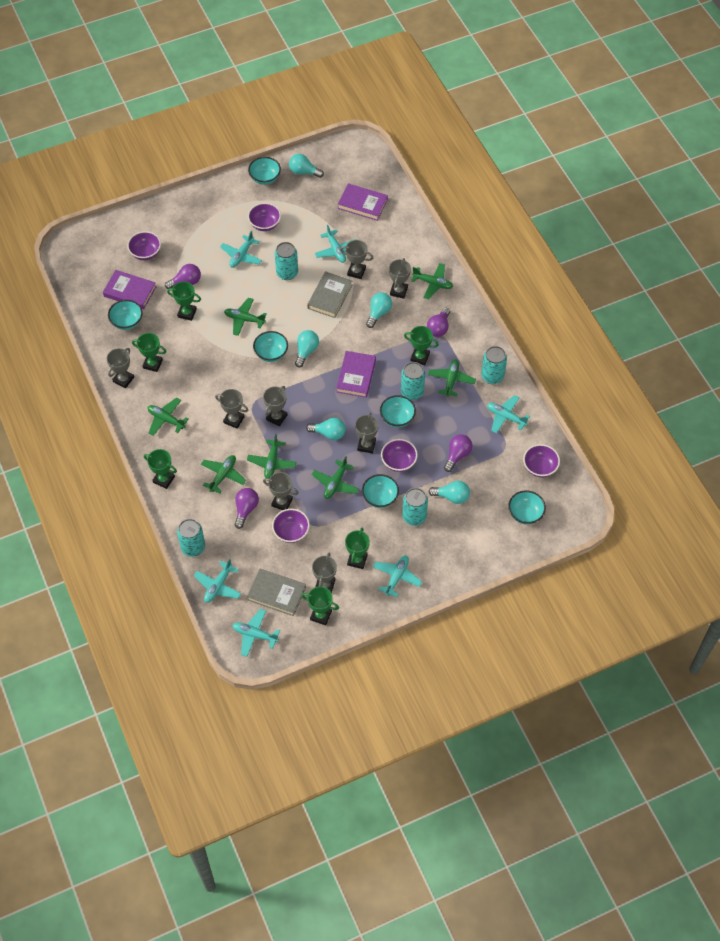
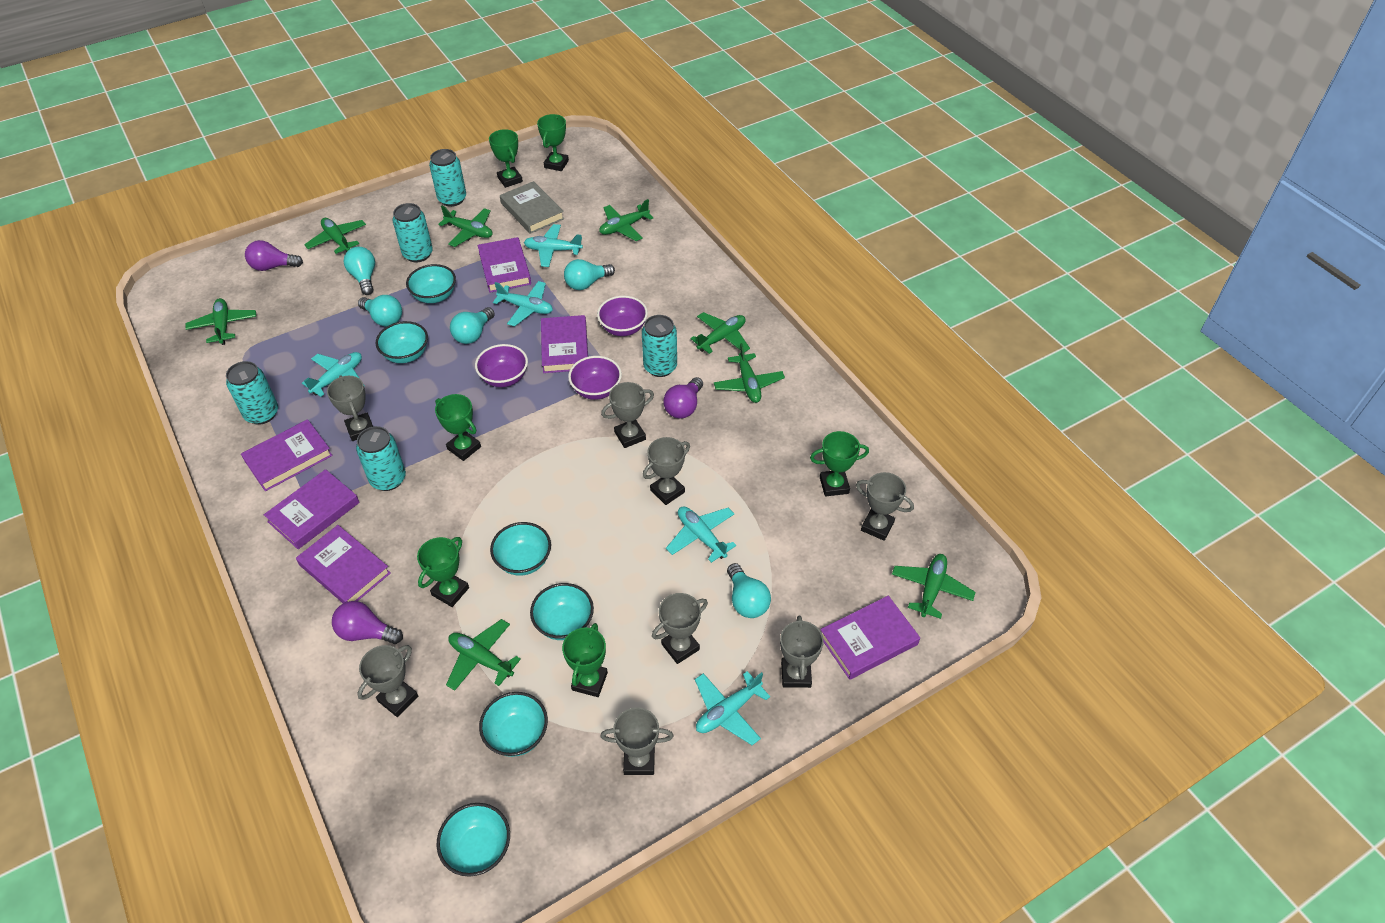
green plane: 7 -> 8
grey book: 2 -> 1
purple book: 3 -> 6
purple bowl: 5 -> 3
purple light bulb: 4 -> 3
turquoise plane: 6 -> 5

